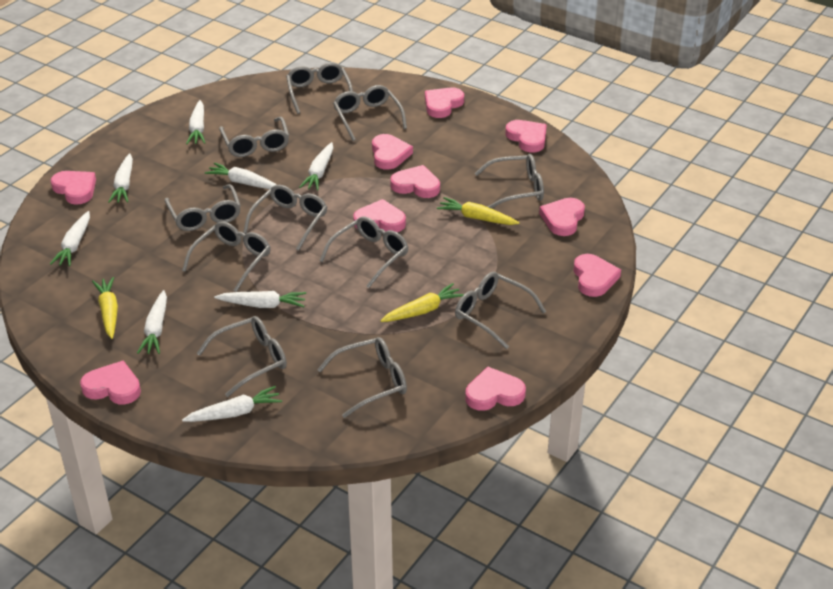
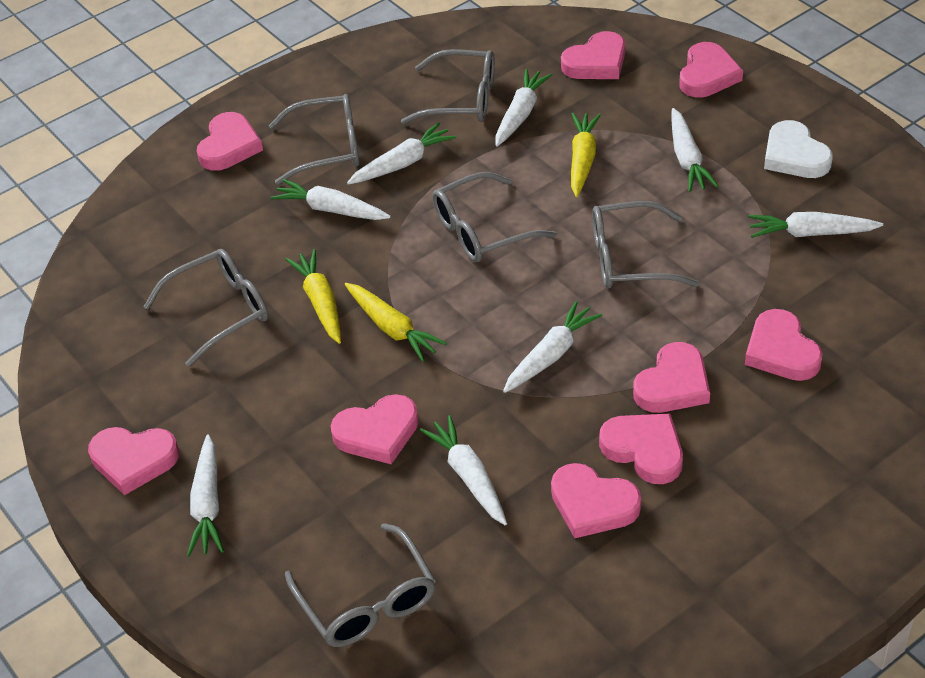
grey glasses: 11 -> 6
pink heart: 10 -> 9
white heart: 0 -> 1

